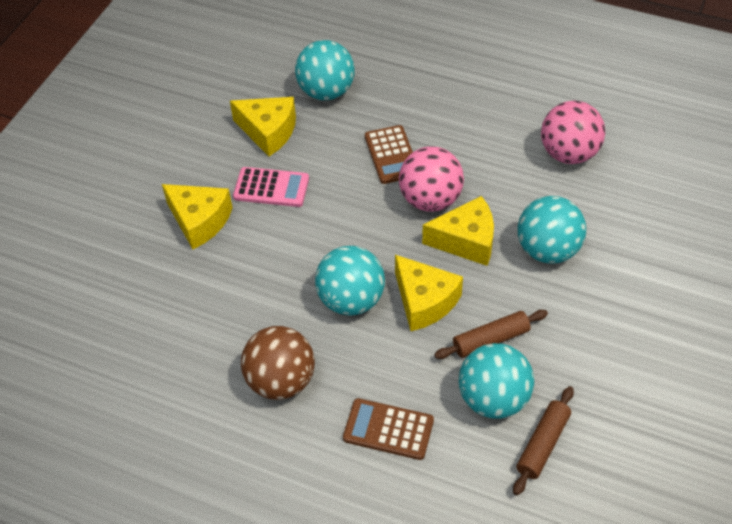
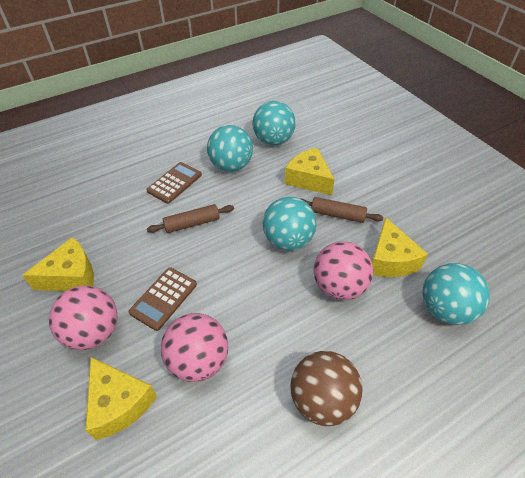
pink ball: 2 -> 3
pink calculator: 1 -> 0

